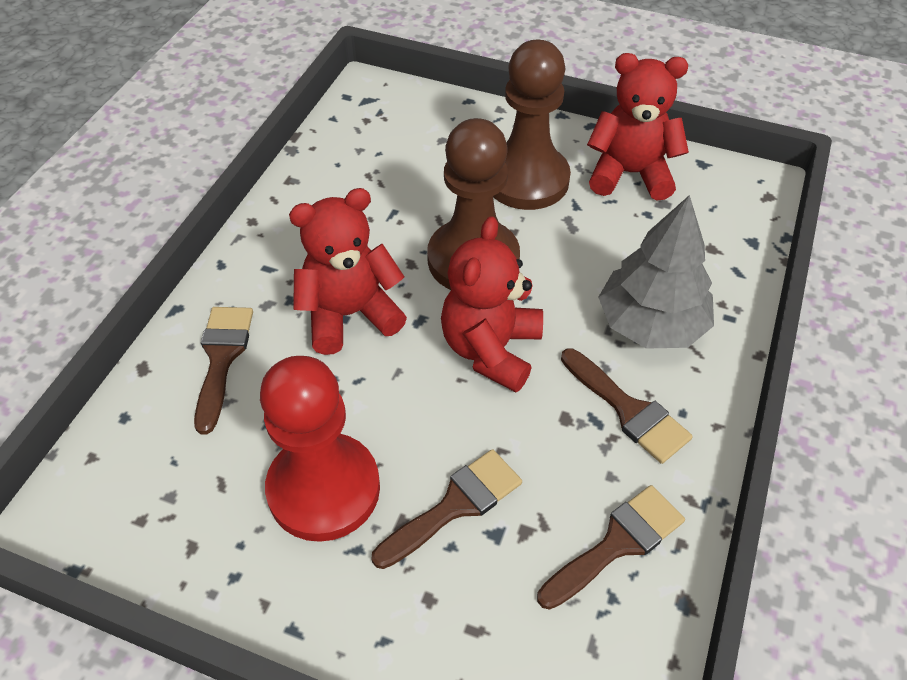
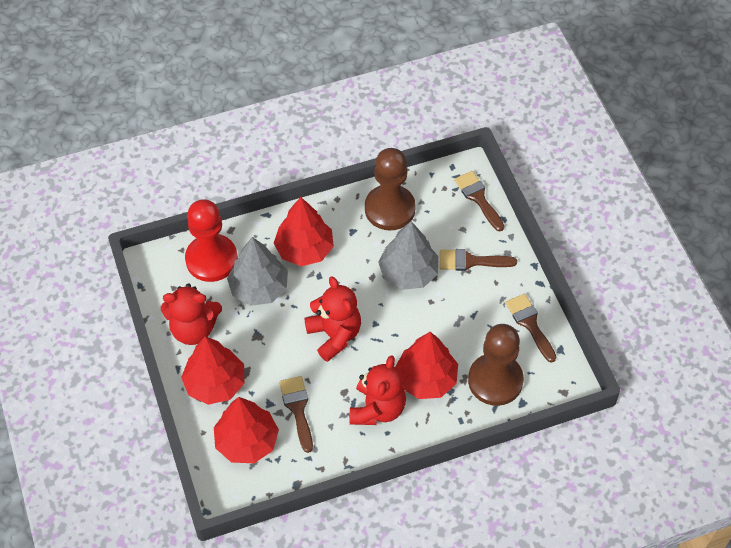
grey tree: 1 -> 2
red tree: 0 -> 4

